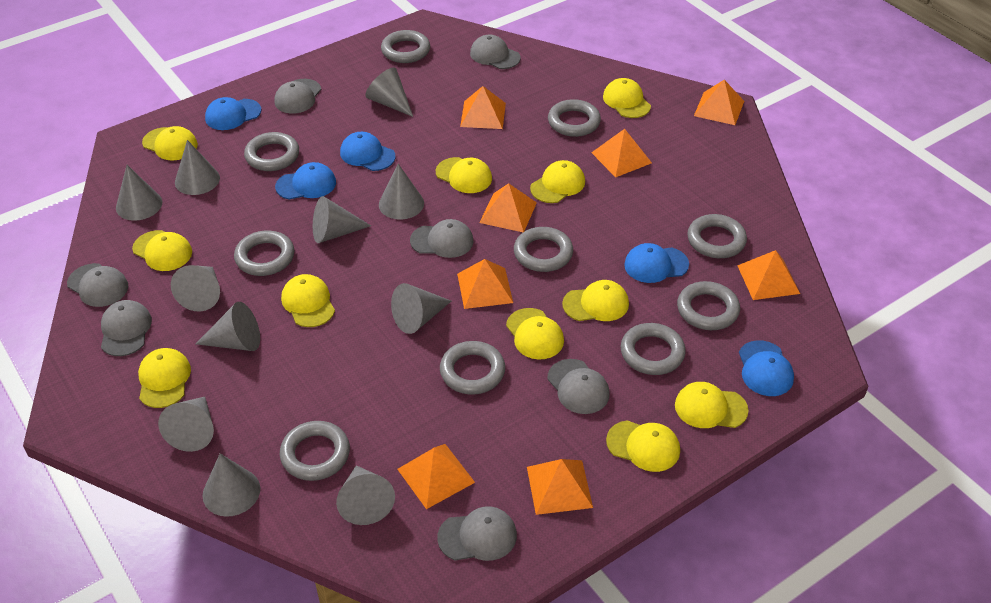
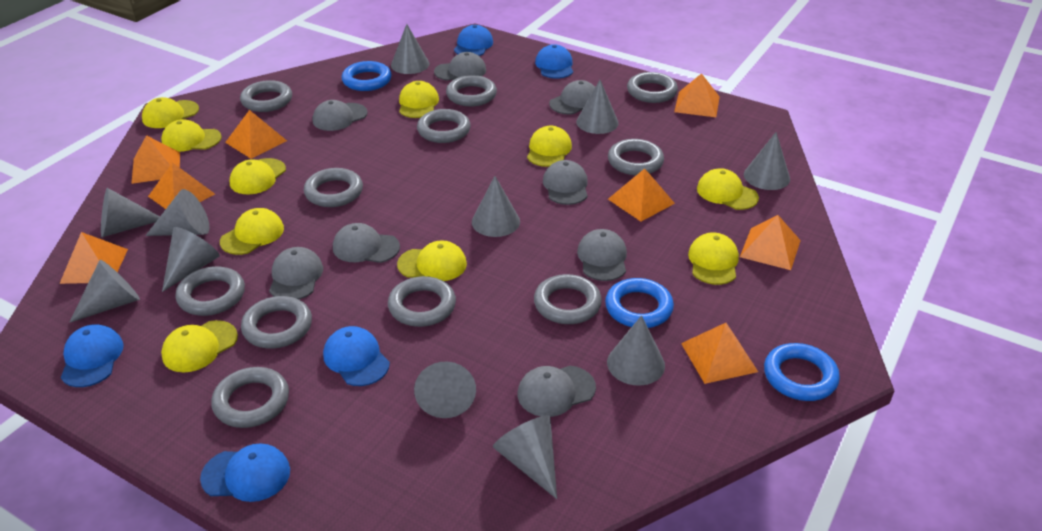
blue ring: 0 -> 3
grey cap: 7 -> 8
grey ring: 10 -> 11
yellow cap: 11 -> 10

